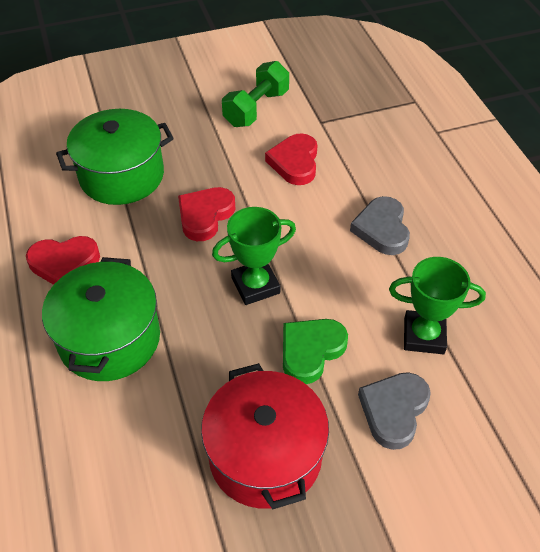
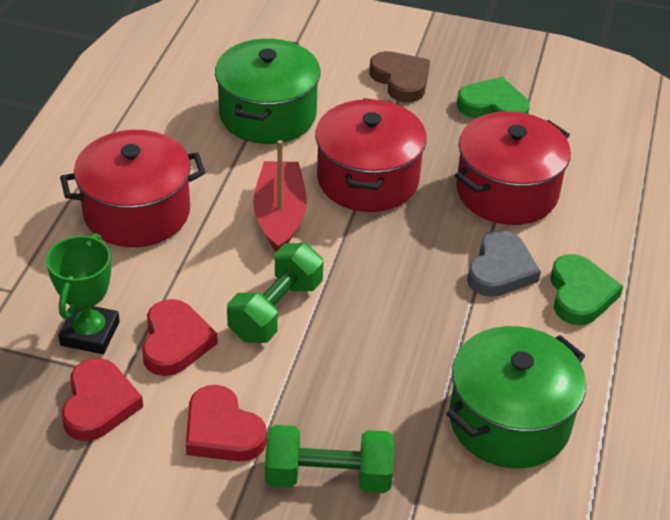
brown heart: 0 -> 1
green dumbbell: 1 -> 2
green heart: 1 -> 2
green trophy: 2 -> 1
grey heart: 2 -> 1
red boat: 0 -> 1
red pot: 1 -> 3

